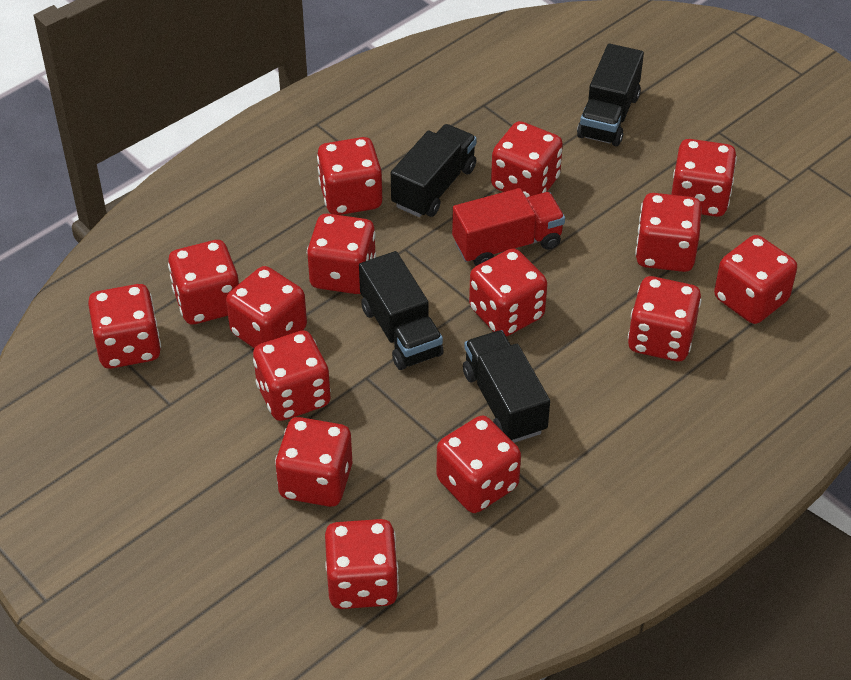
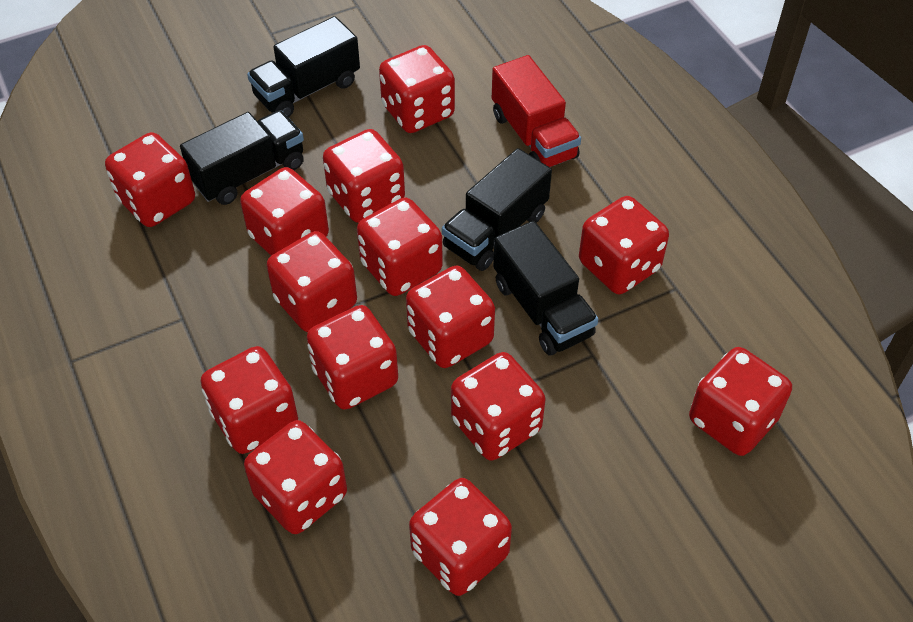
red dice: 15 -> 14

